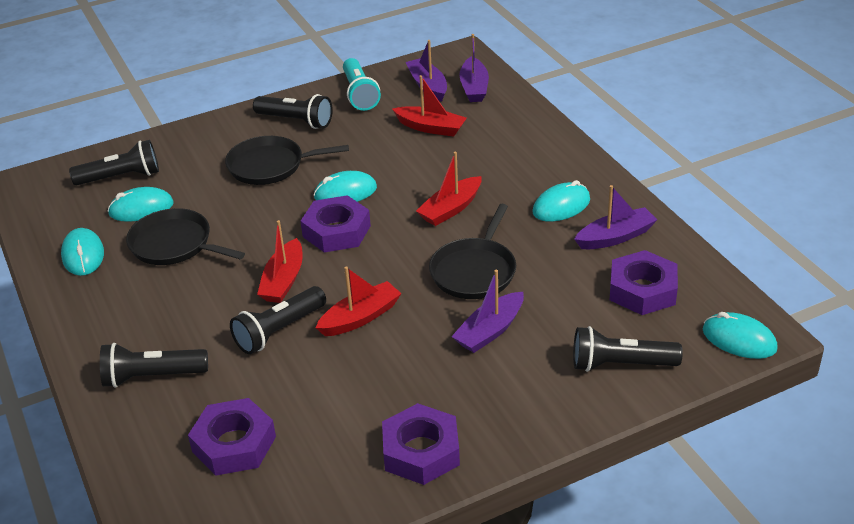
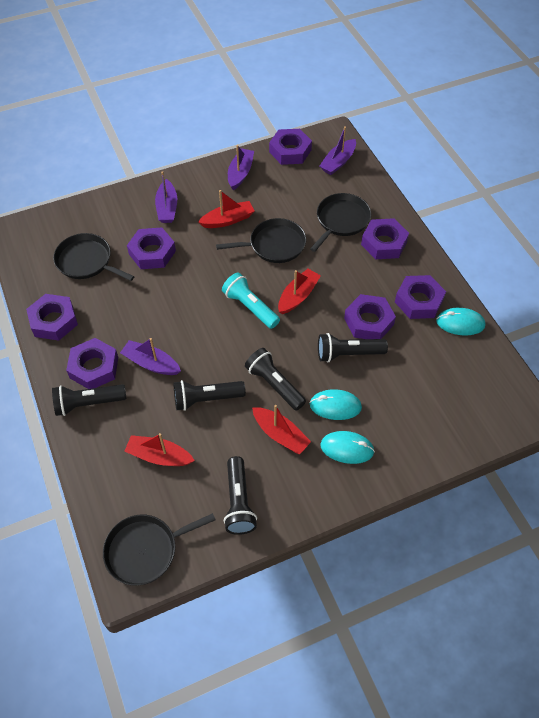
black pan: 3 -> 4
purple nut: 4 -> 7
turquoise mouse: 5 -> 3

